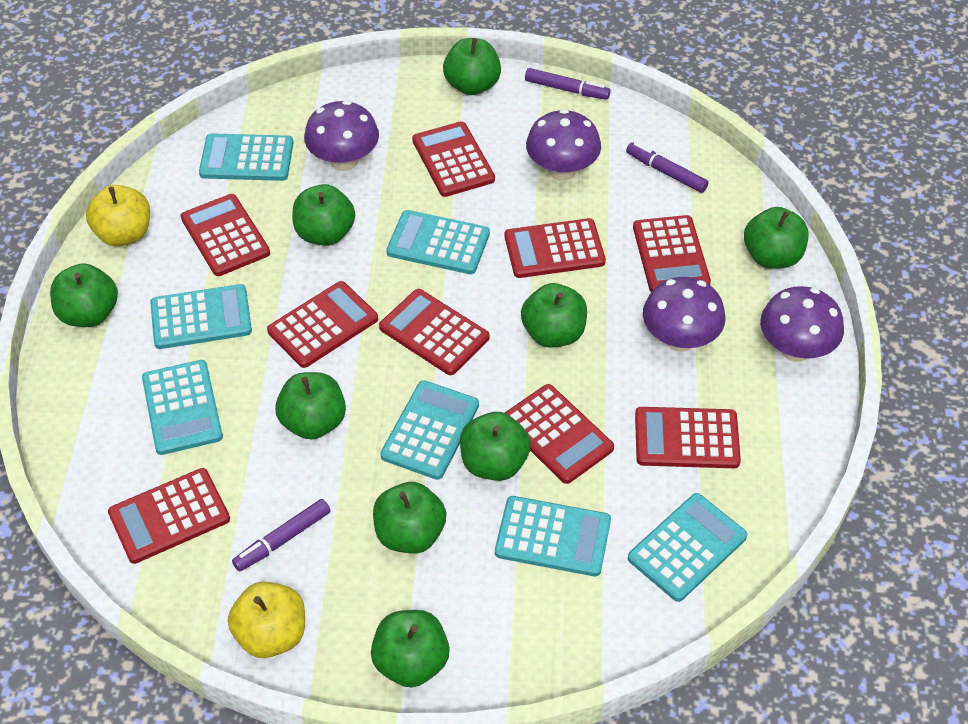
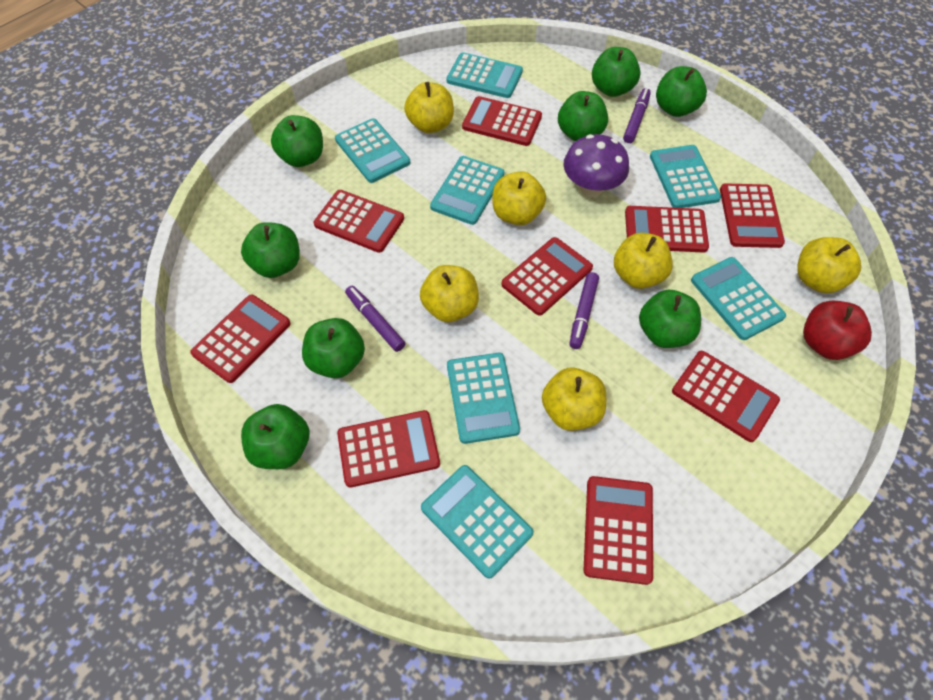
green apple: 9 -> 8
purple mushroom: 4 -> 1
red apple: 0 -> 1
yellow apple: 2 -> 6

